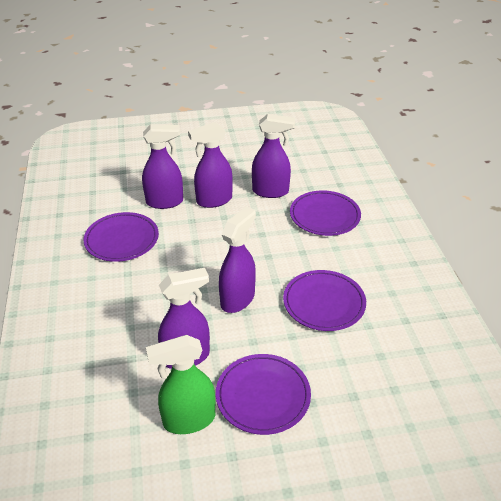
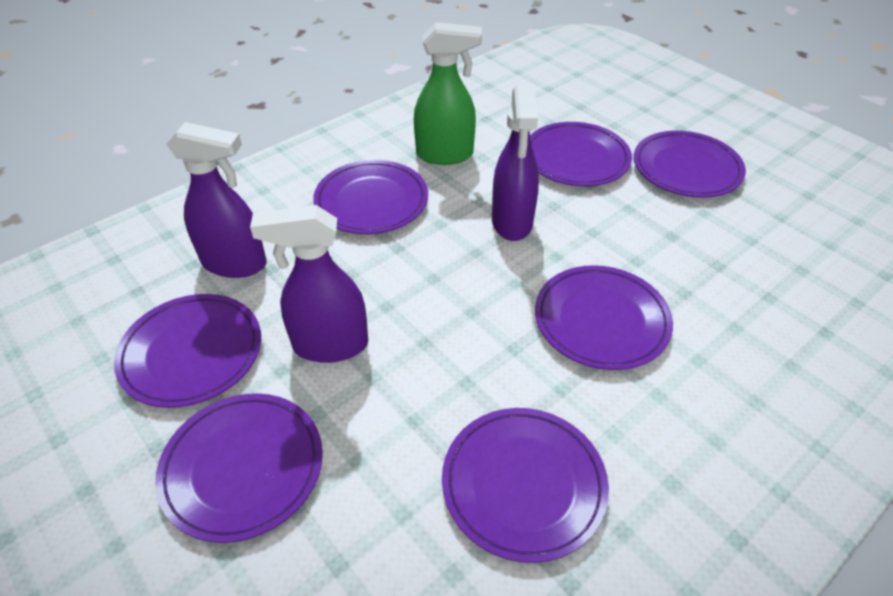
purple plate: 4 -> 7
purple spray bottle: 5 -> 3

